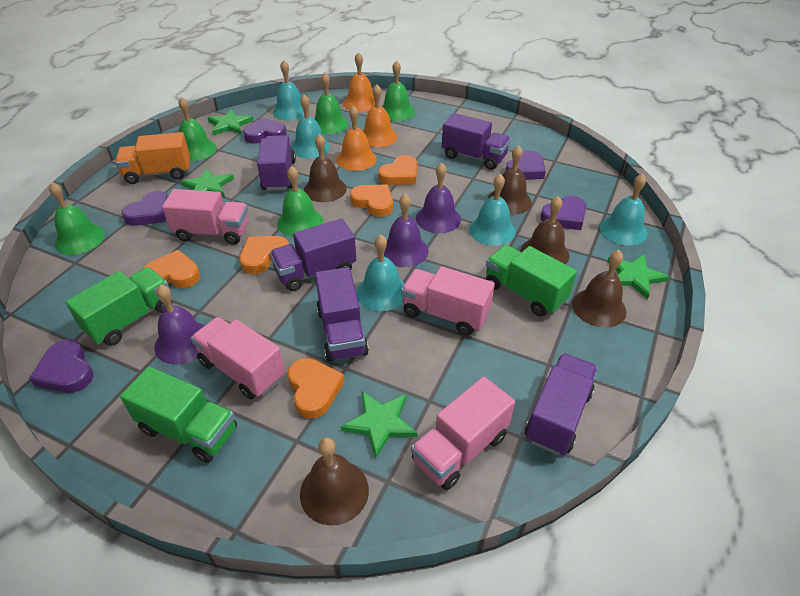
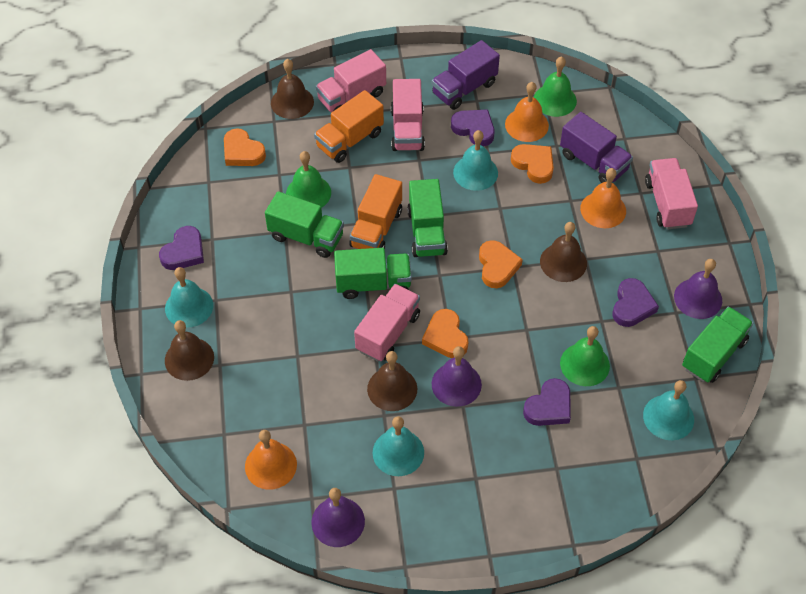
brown bell: 5 -> 4
green bell: 5 -> 3
green star: 4 -> 0
green truck: 3 -> 4
orange heart: 5 -> 4
orange truck: 1 -> 2
purple heart: 5 -> 4
purple truck: 5 -> 2
turquoise bell: 5 -> 4

